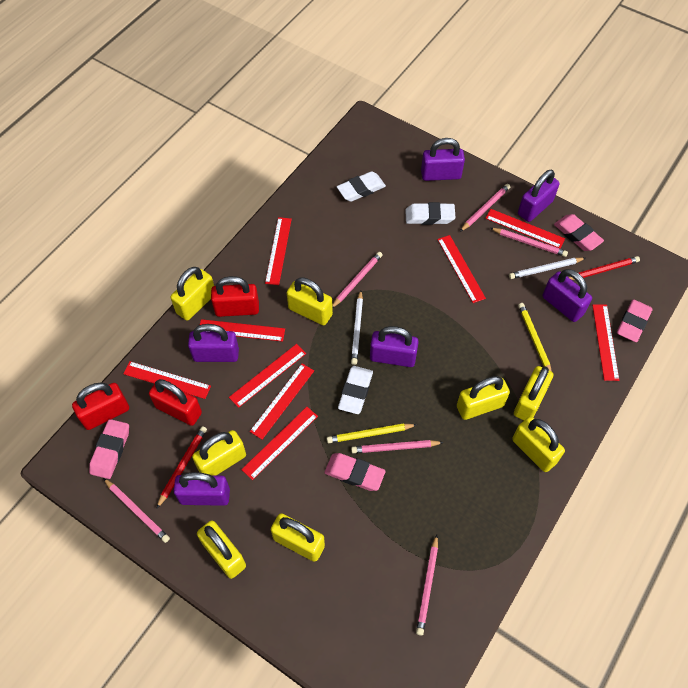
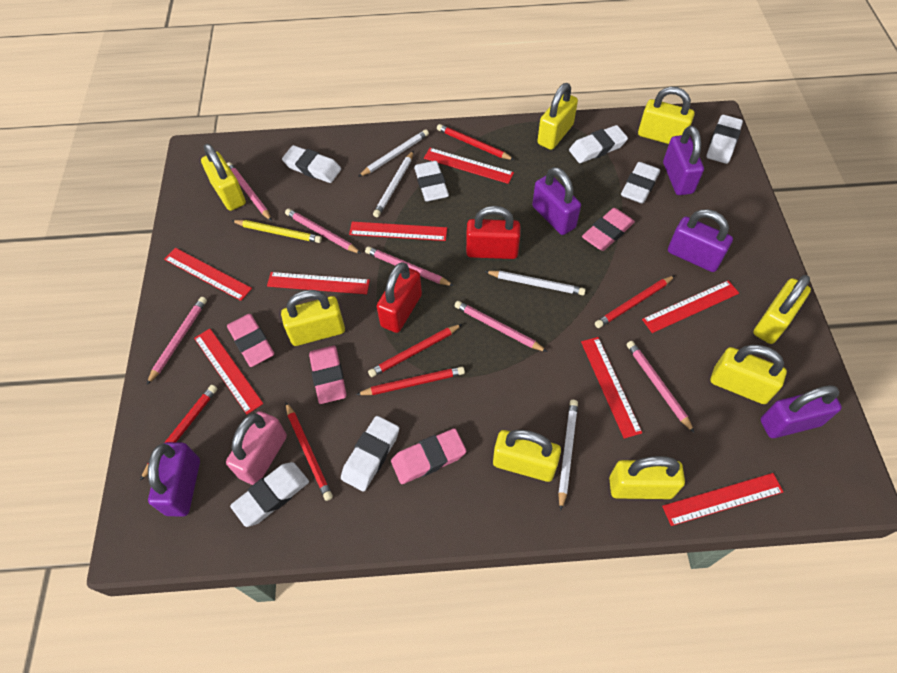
pink padlock: 0 -> 1
purple padlock: 6 -> 5
red padlock: 3 -> 2
red pencil: 2 -> 6
red ruler: 9 -> 8
white eraser: 3 -> 7
white pencil: 2 -> 4
yellow pencil: 2 -> 1

